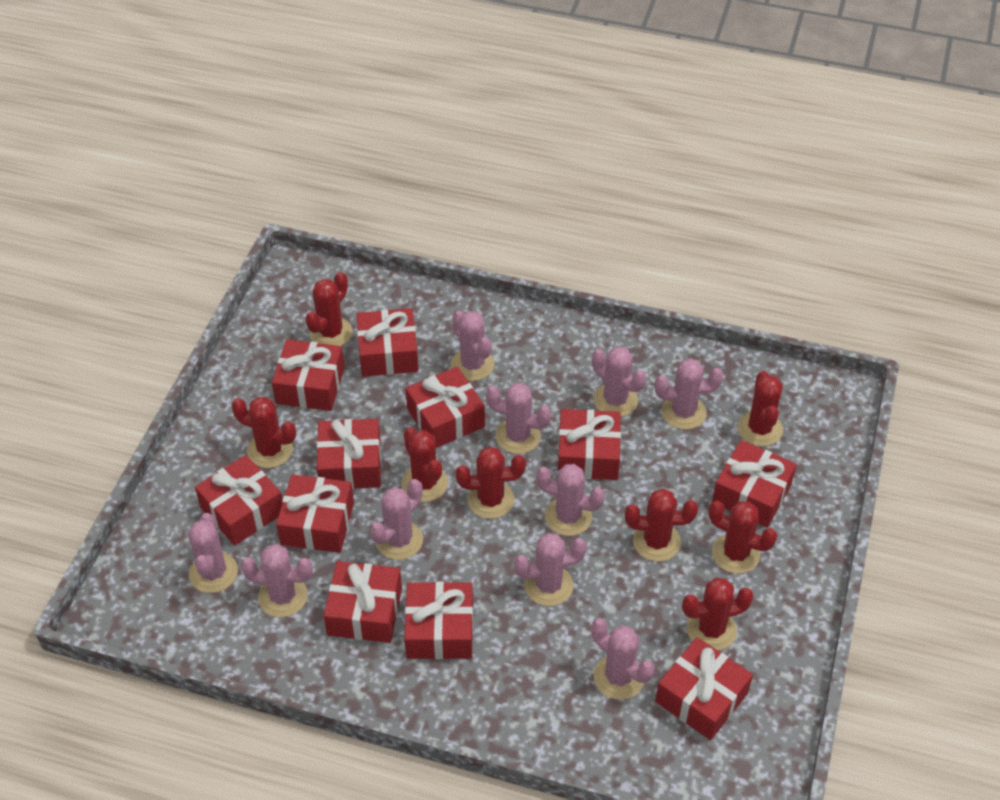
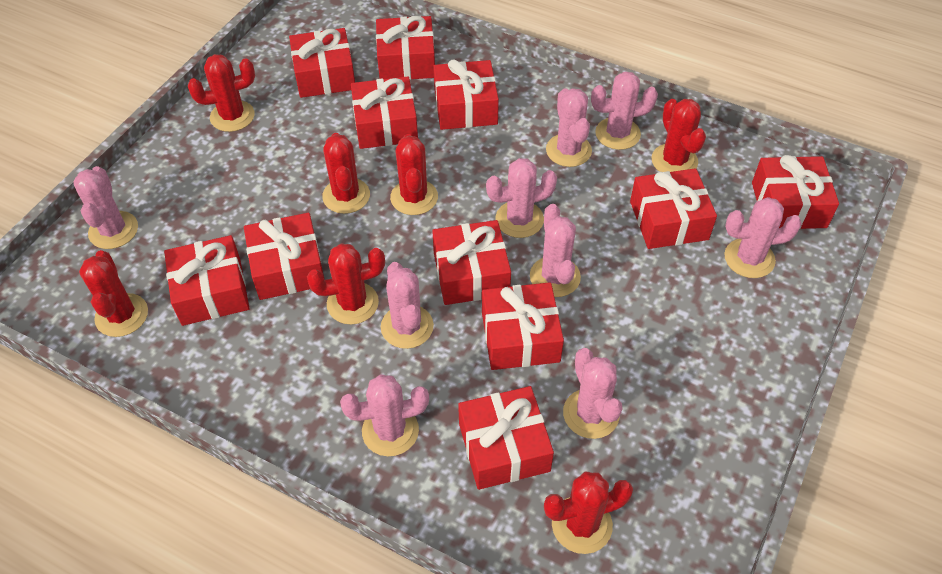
pink cactus: 10 -> 9
red cactus: 8 -> 7

